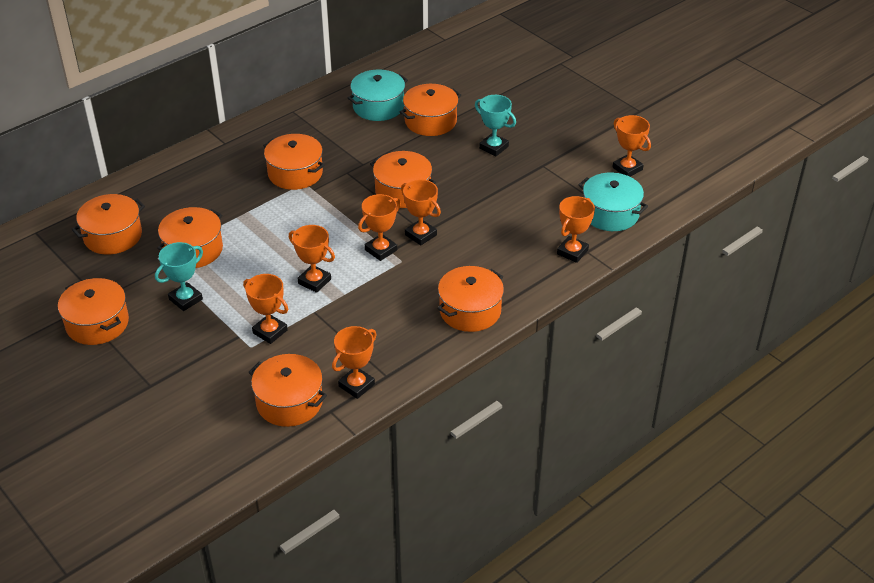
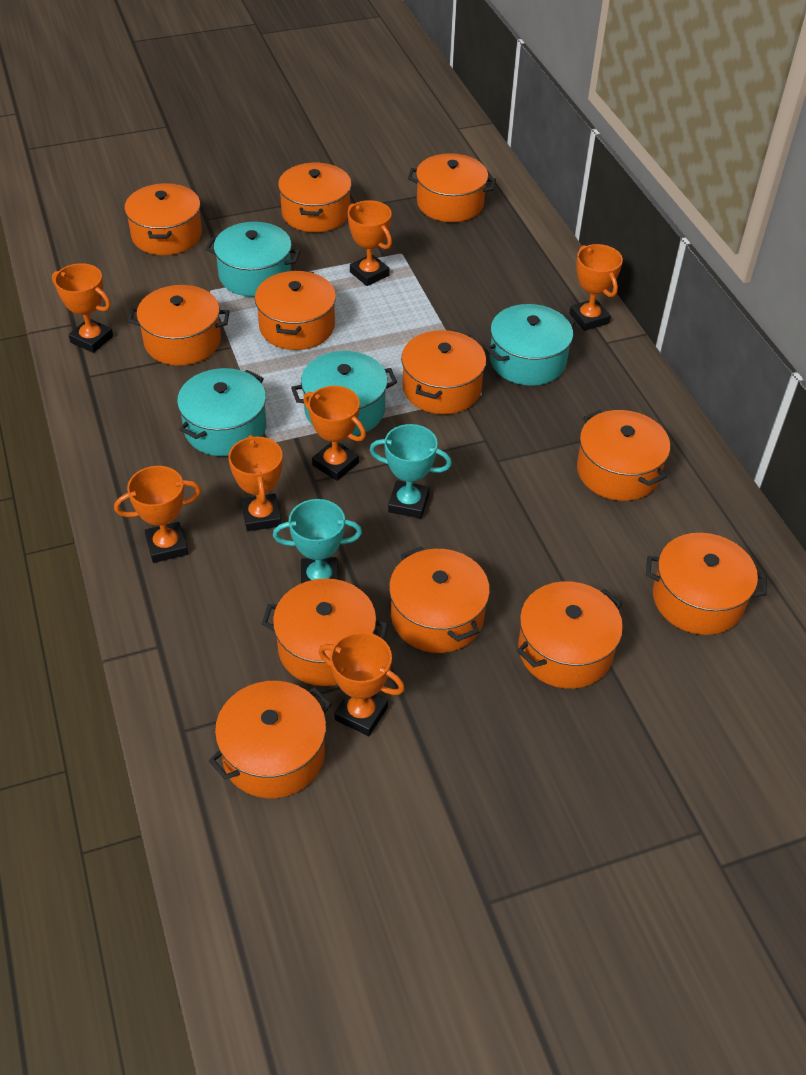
orange pot: 8 -> 12
turquoise pot: 2 -> 4

